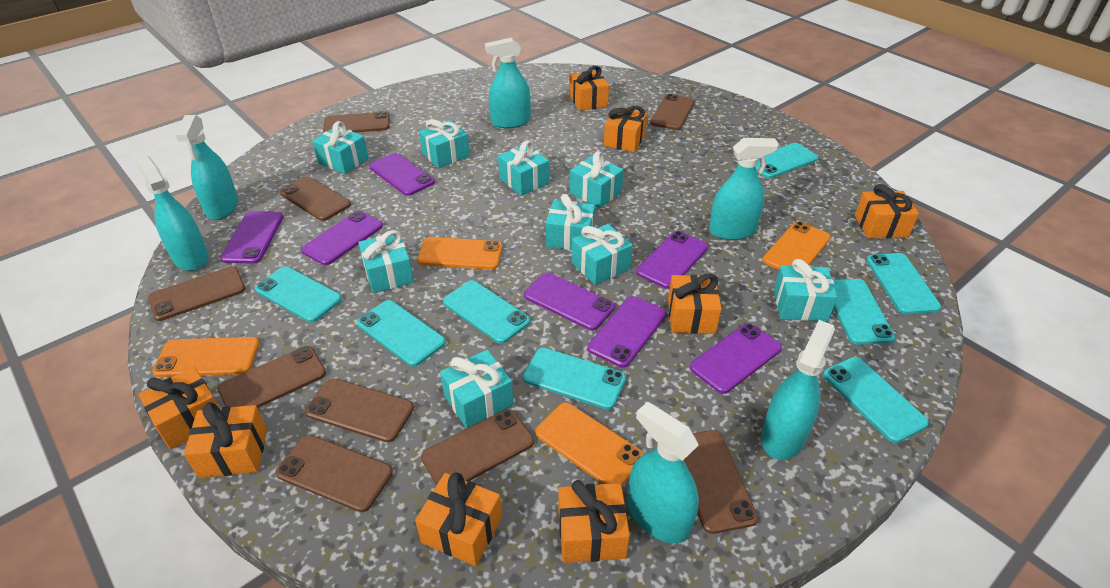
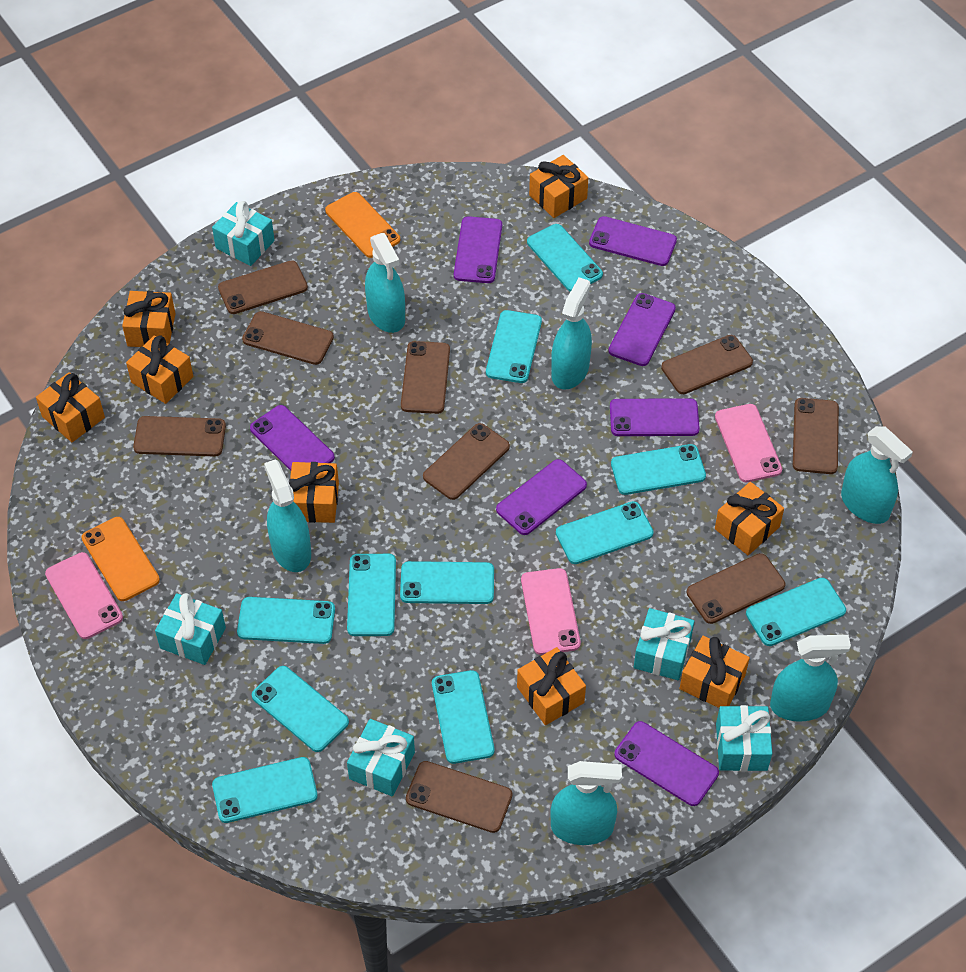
orange phone: 4 -> 2
pink phone: 0 -> 3
turquoise gift: 9 -> 5
turquoise phone: 8 -> 11

